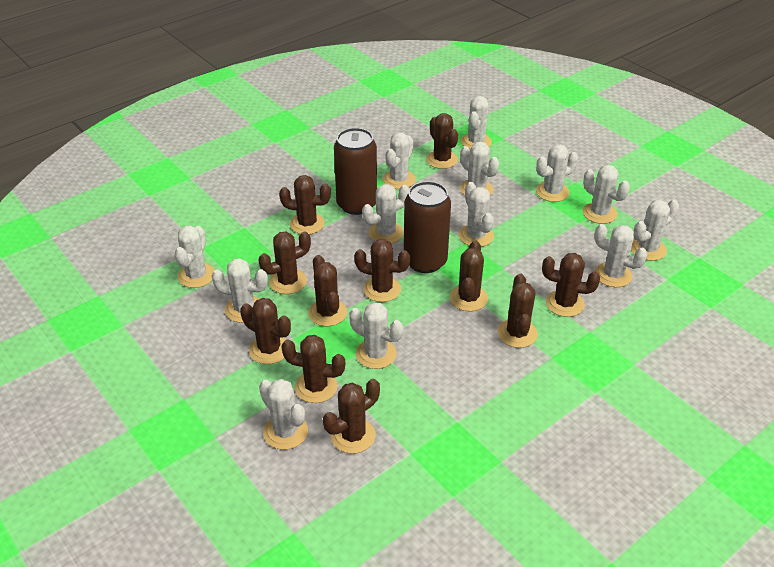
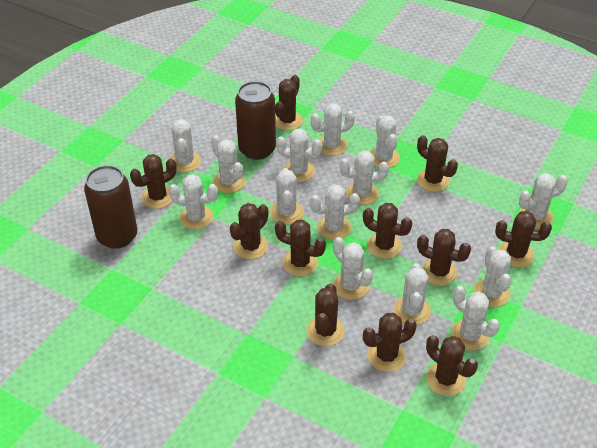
white cactus: 13 -> 14

